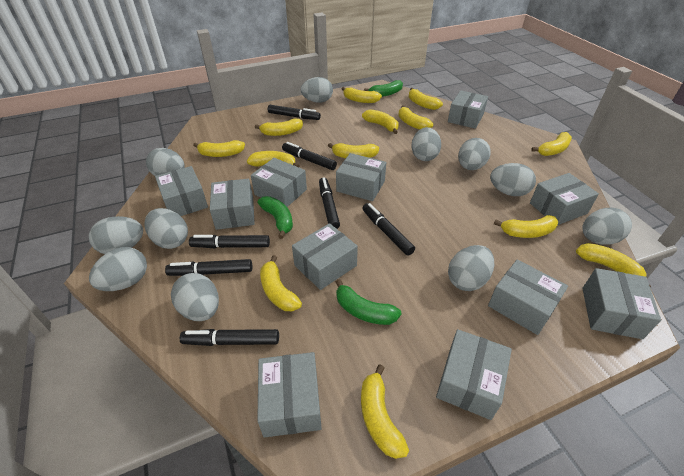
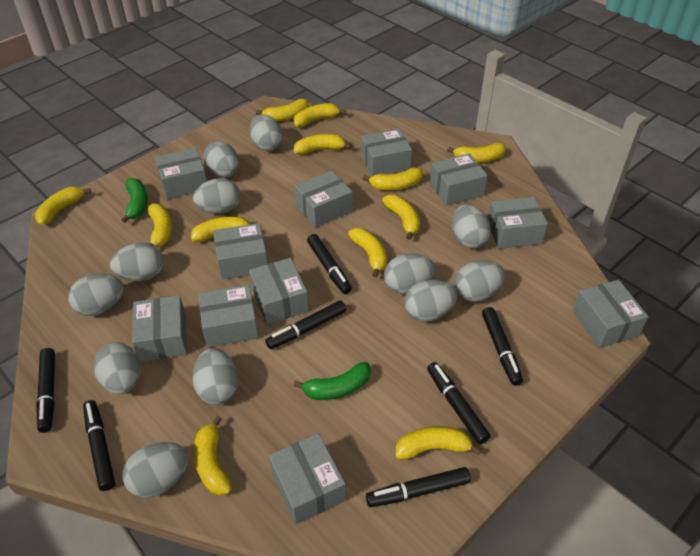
green banana: 3 -> 2
grey egg: 11 -> 12
yellow banana: 13 -> 12

